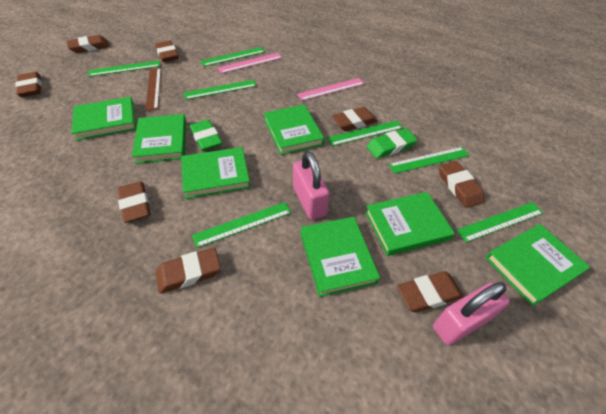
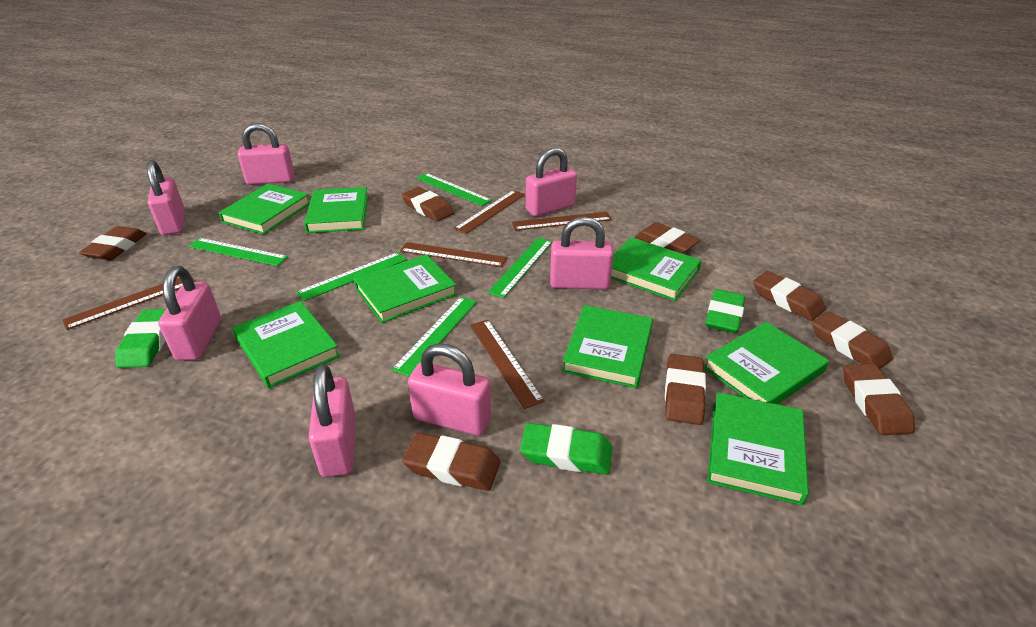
brown ruler: 1 -> 5
green book: 7 -> 8
green eraser: 2 -> 3
green ruler: 7 -> 5
pink padlock: 2 -> 7
pink ruler: 2 -> 0

